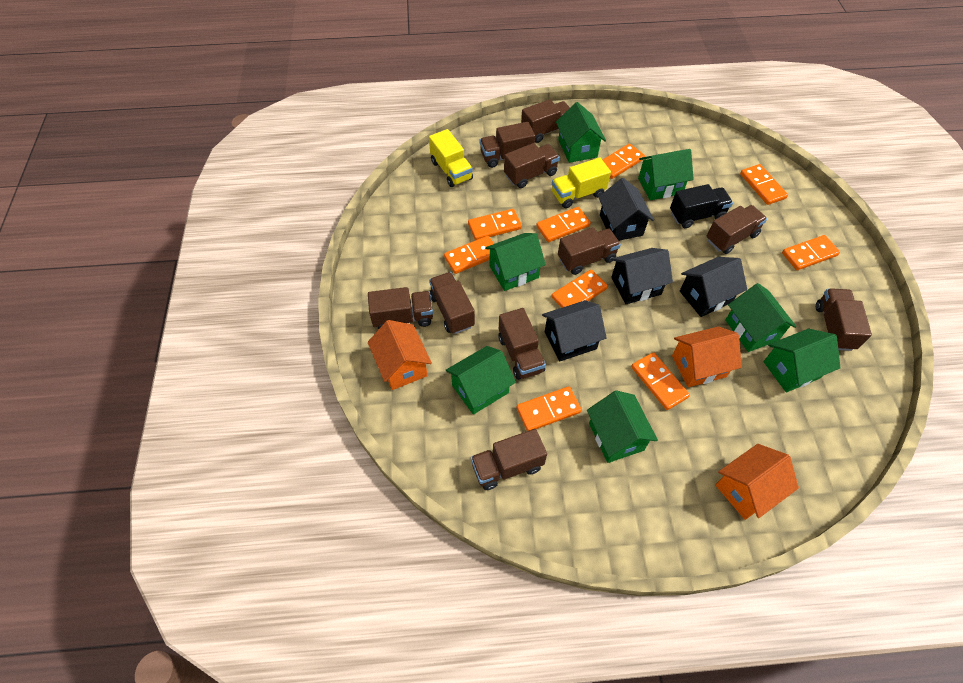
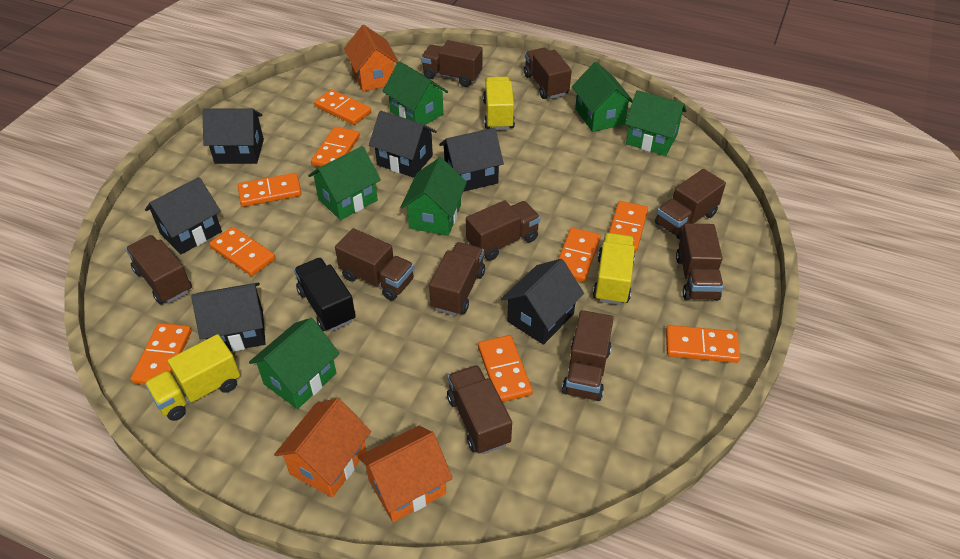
black house: 4 -> 6
green house: 7 -> 6
yellow truck: 2 -> 3

